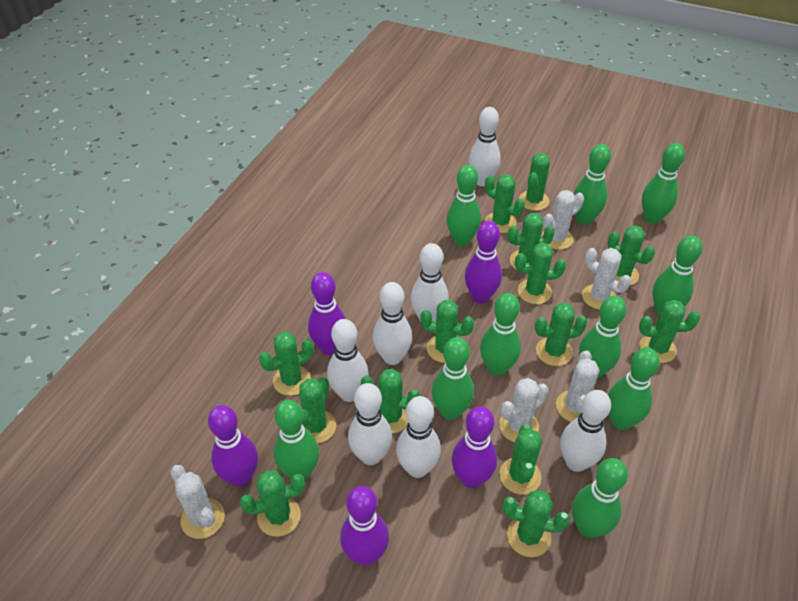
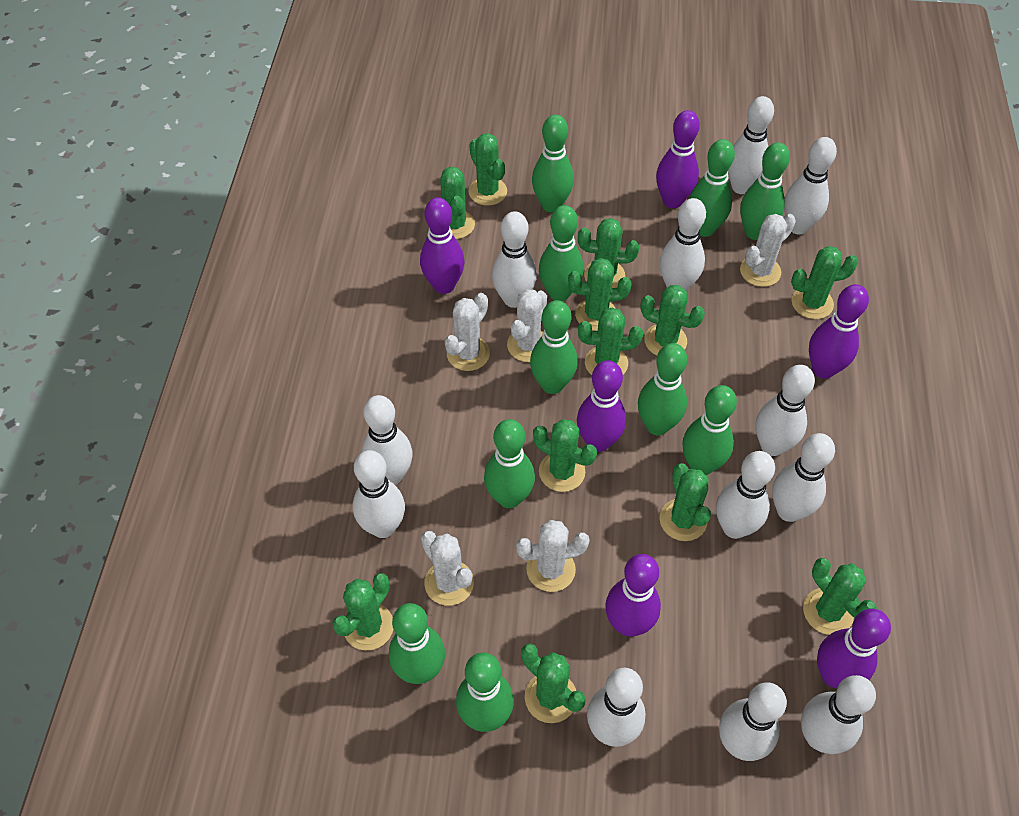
green cactus: 14 -> 12
purple bowling pin: 5 -> 6
white bowling pin: 7 -> 12

